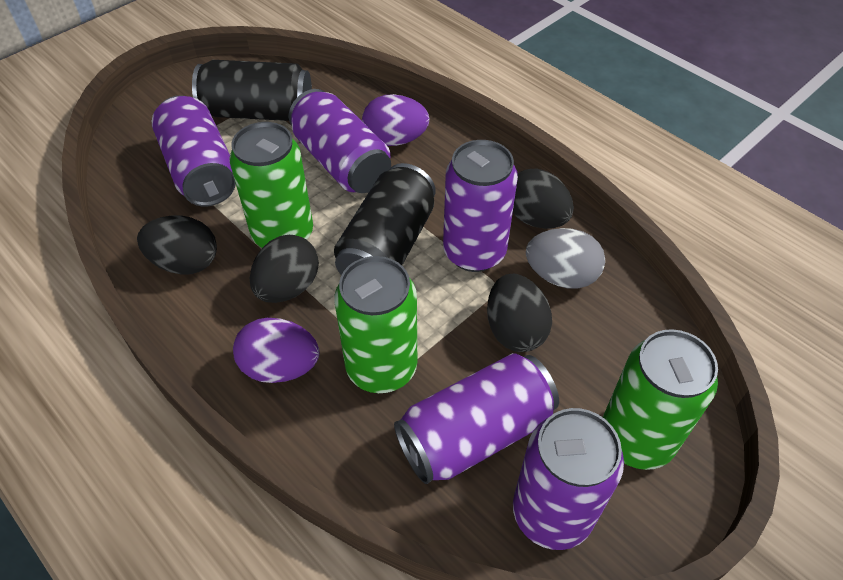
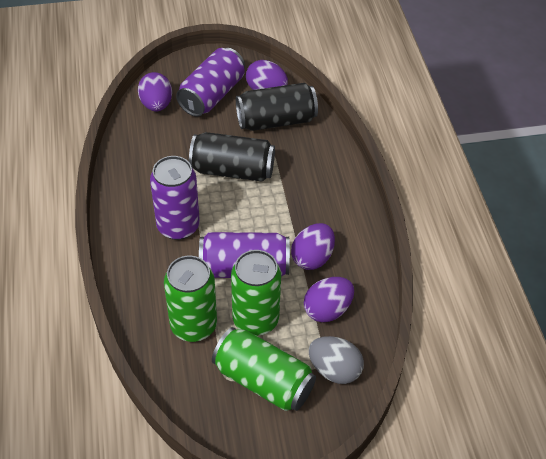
black egg: 4 -> 0
purple can: 5 -> 3
purple egg: 2 -> 4

